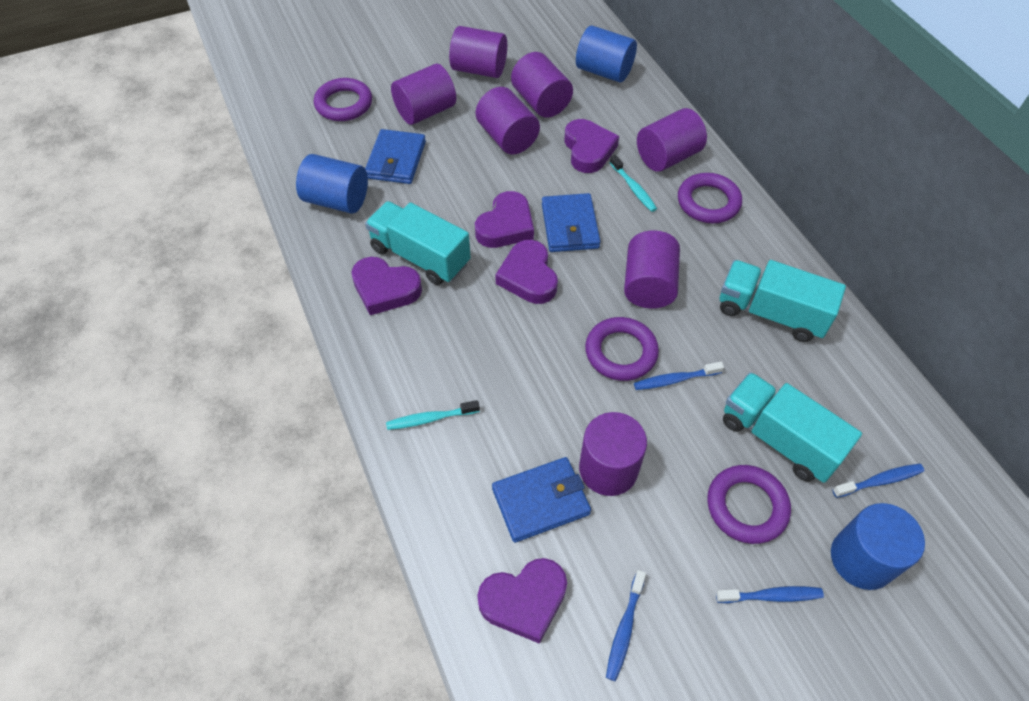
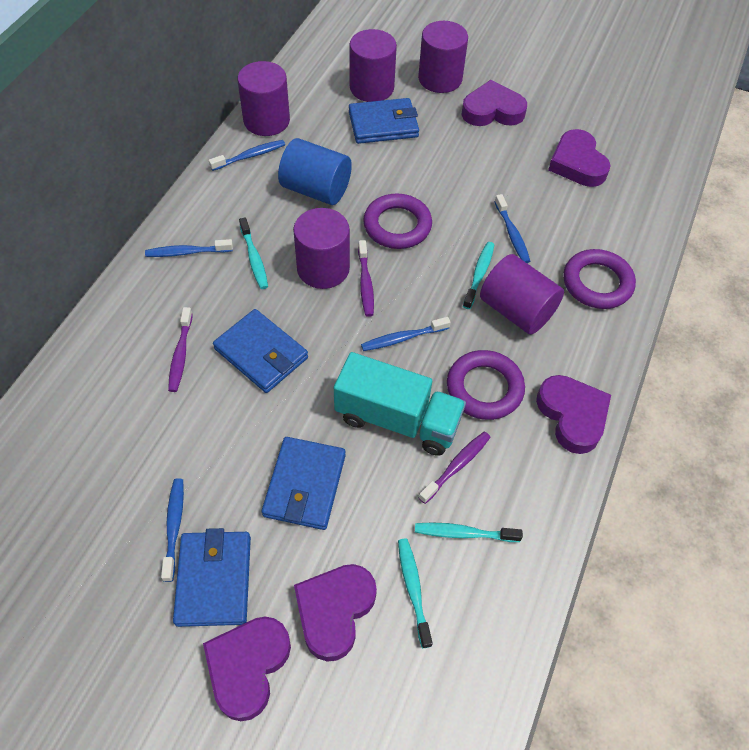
blue cylinder: 3 -> 1
blue toothbrush: 4 -> 5
blue wallet: 3 -> 4
purple cylinder: 7 -> 5
purple ring: 4 -> 3
purple toothbrush: 0 -> 3
turquoise toothbrush: 2 -> 4
turquoise truck: 3 -> 1

